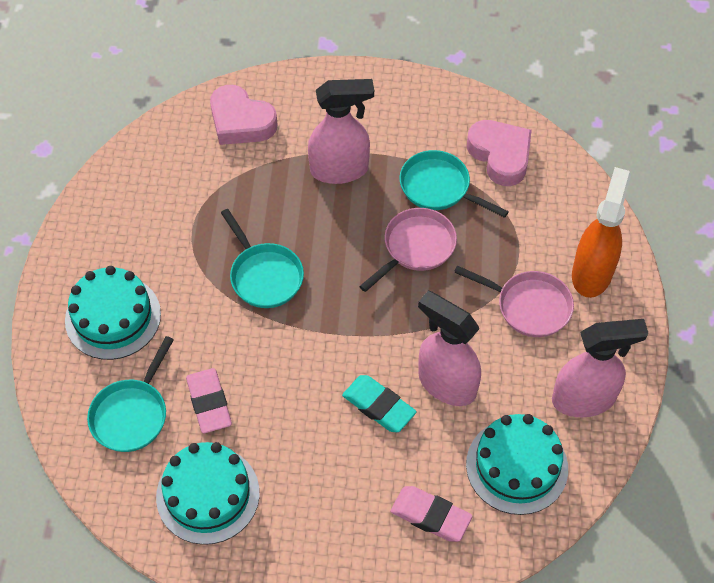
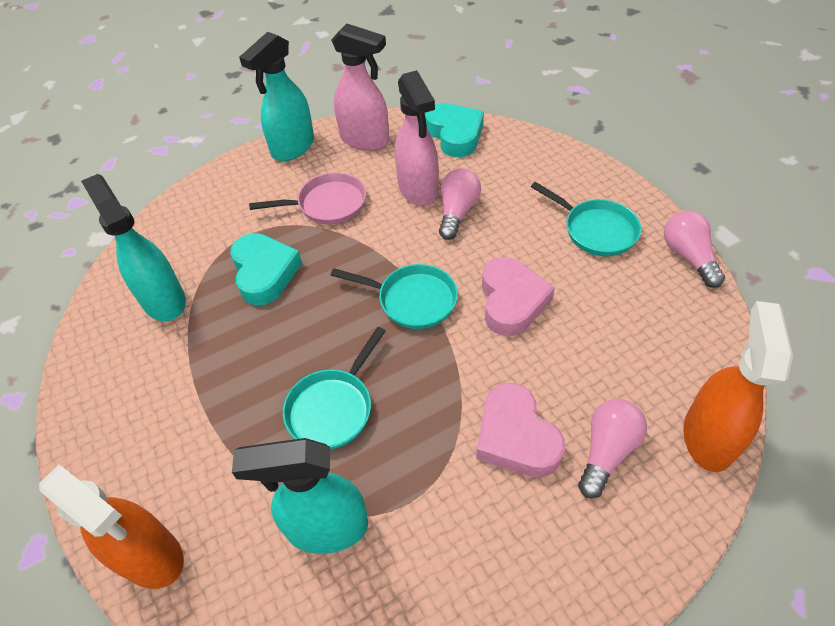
orange spray bottle: 1 -> 2
pink eraser: 2 -> 0
pink light bulb: 0 -> 3
pink pan: 2 -> 1
pink spray bottle: 3 -> 2
turquoise cake: 3 -> 0
turquoise eraser: 1 -> 0
turquoise heart: 0 -> 2
turquoise spray bottle: 0 -> 3

